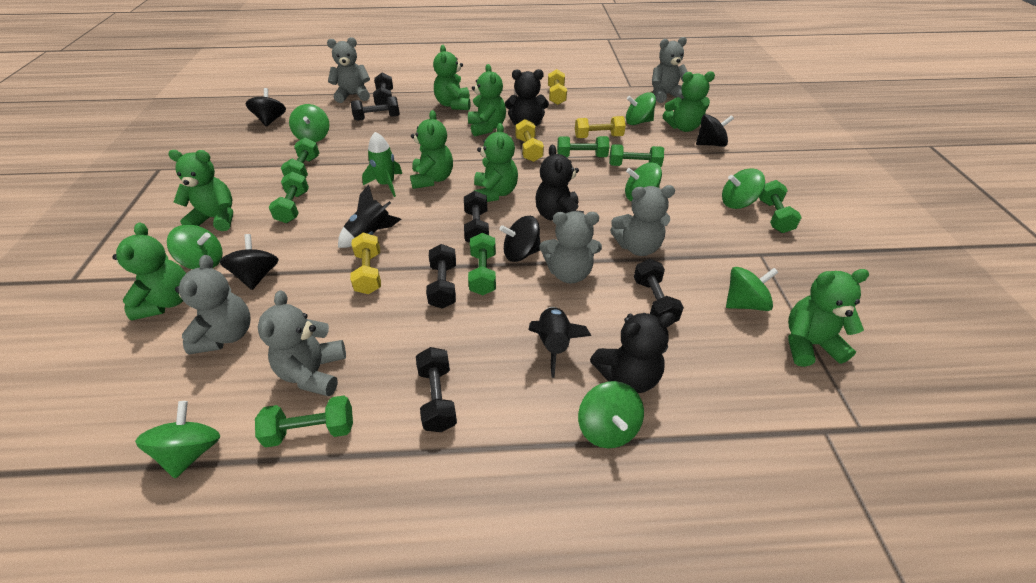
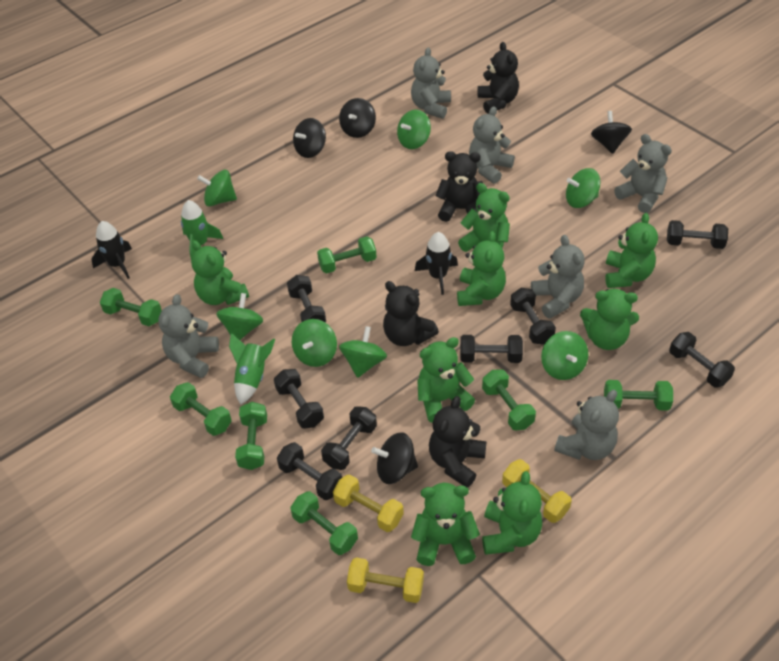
black dumbbell: 6 -> 8
black teddy bear: 3 -> 4
green rocket: 1 -> 2
green spinning top: 8 -> 7
yellow dumbbell: 4 -> 3

